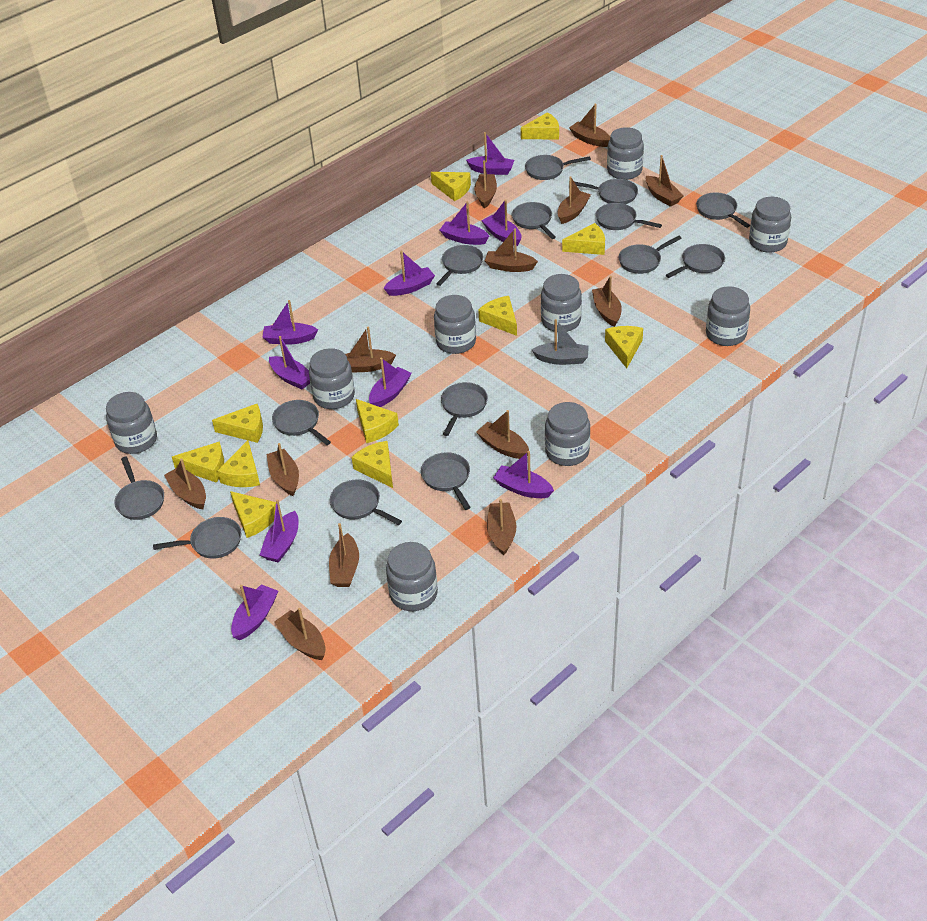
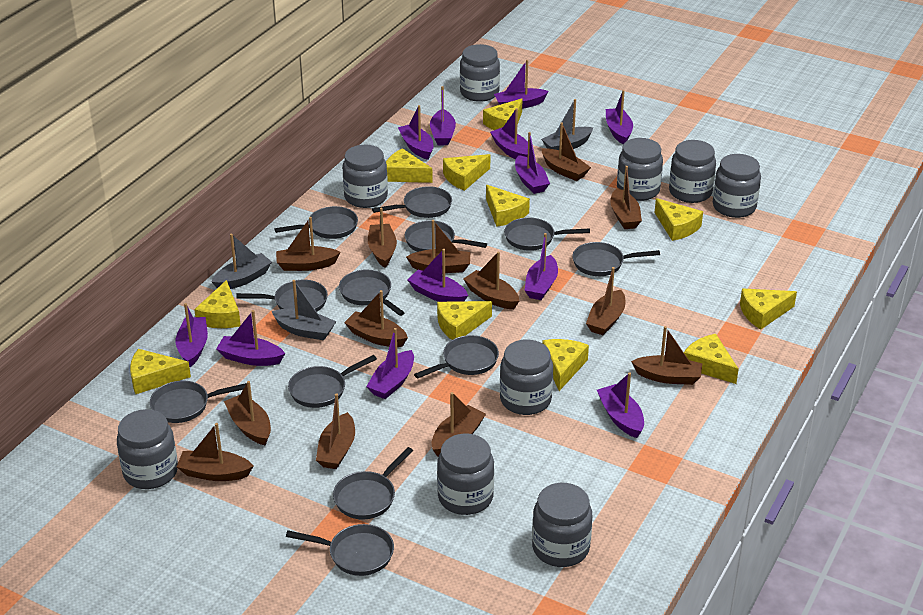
grey boat: 1 -> 3
grey pan: 14 -> 12
purple boat: 10 -> 12

